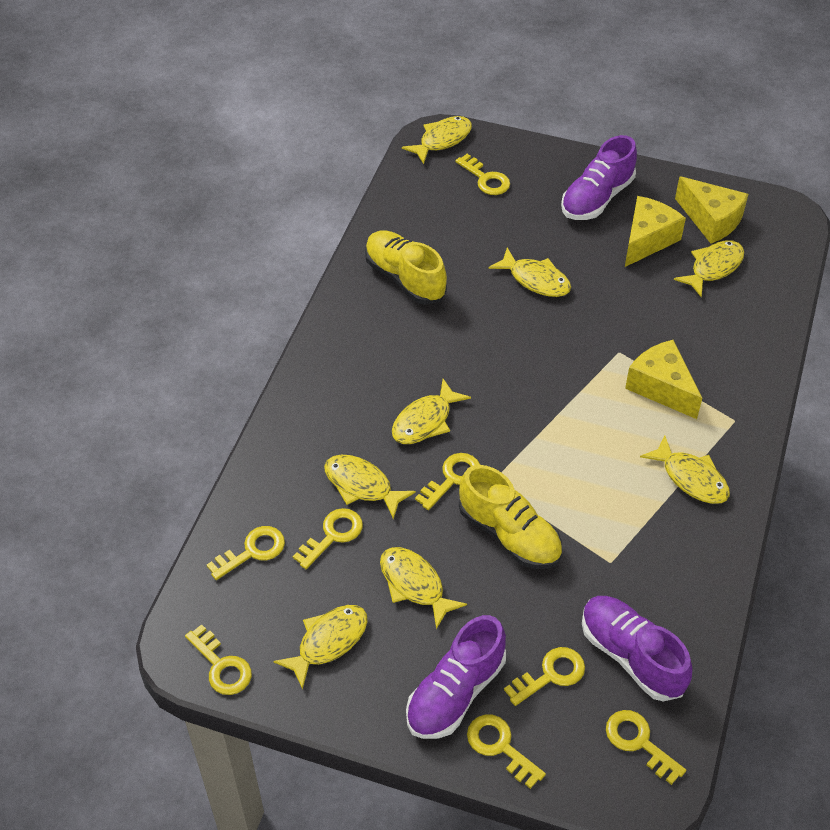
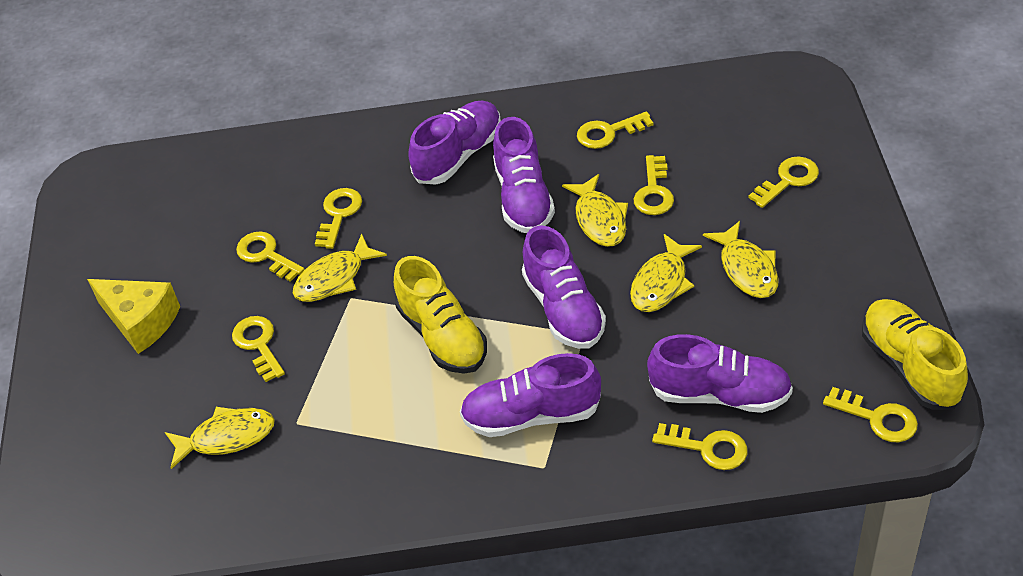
purple shoe: 3 -> 5
yellow cheese: 3 -> 1
yellow fish: 8 -> 5

